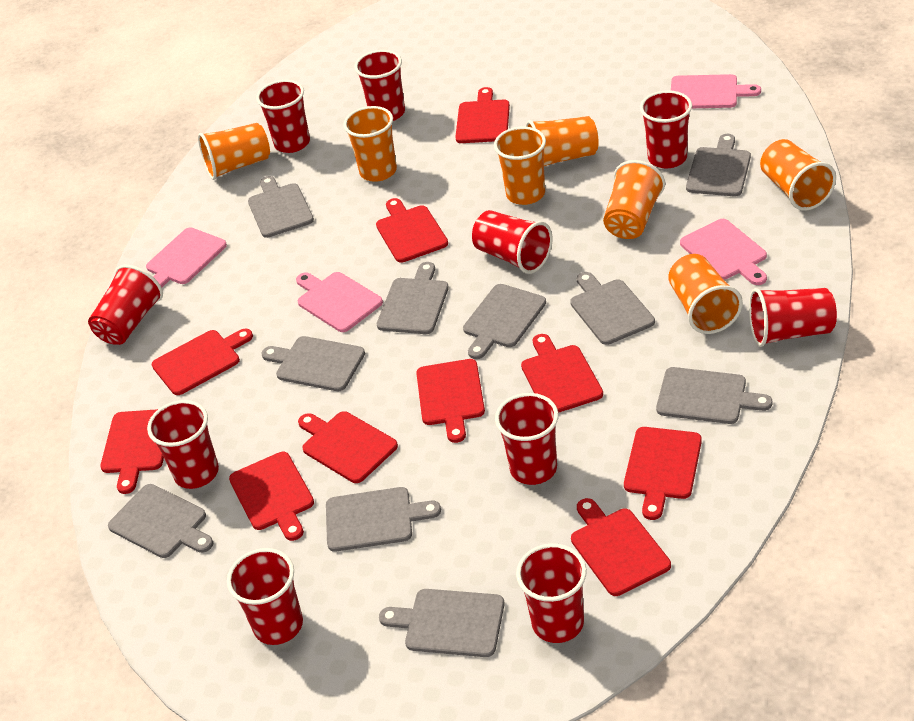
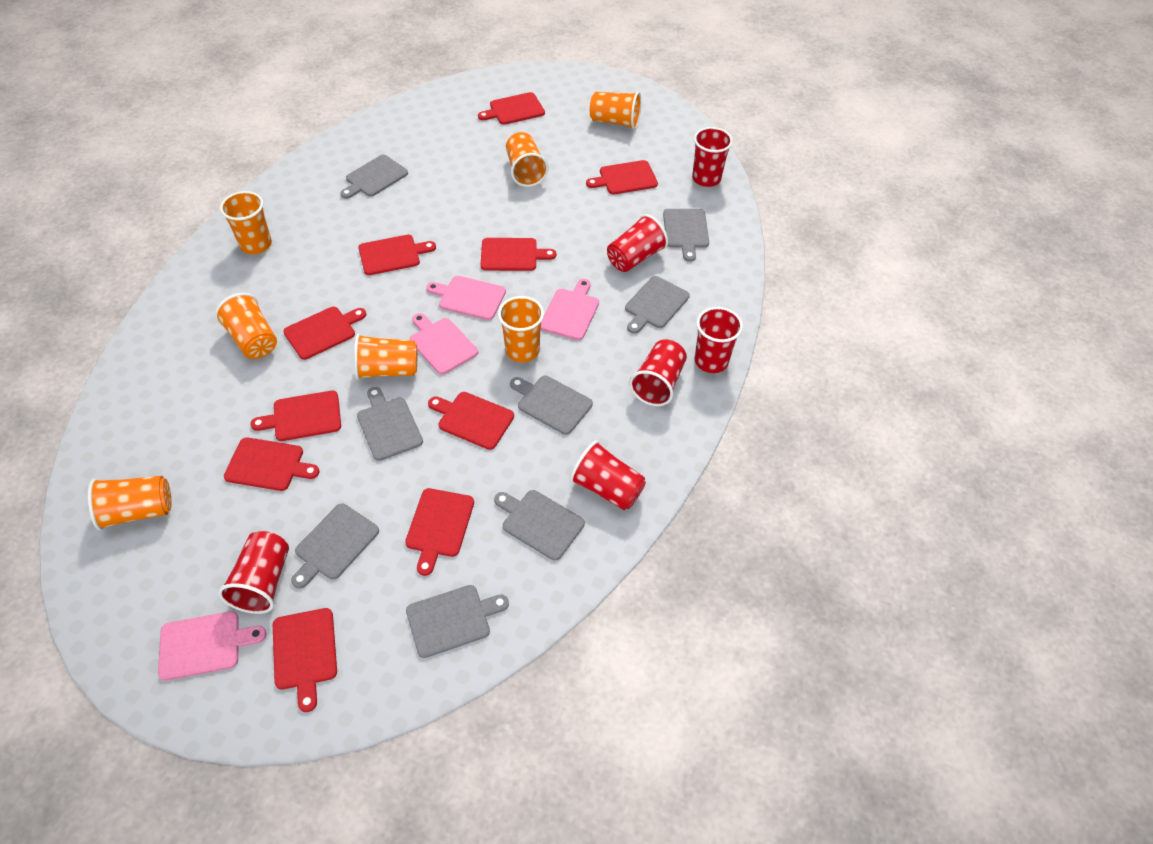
grey cutting board: 10 -> 8
red cup: 10 -> 6

